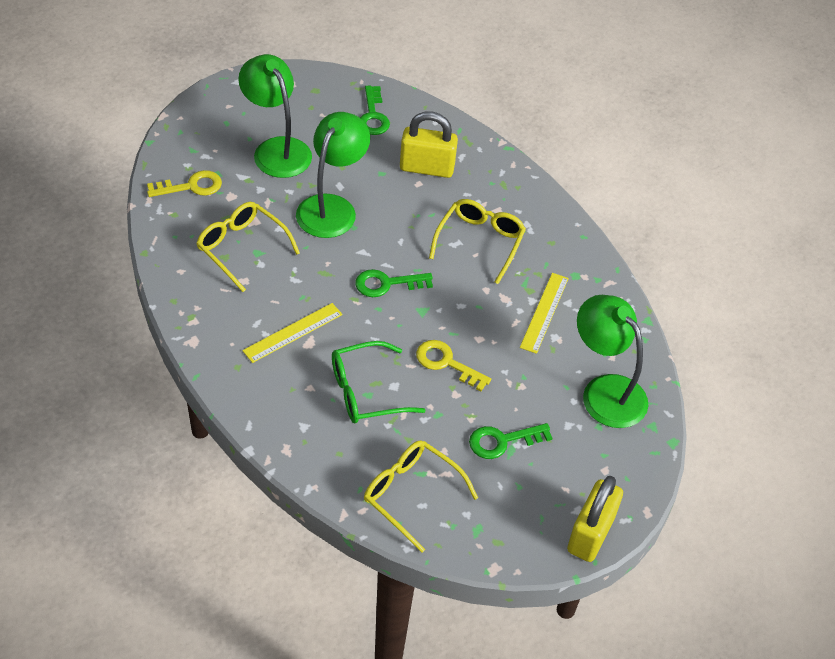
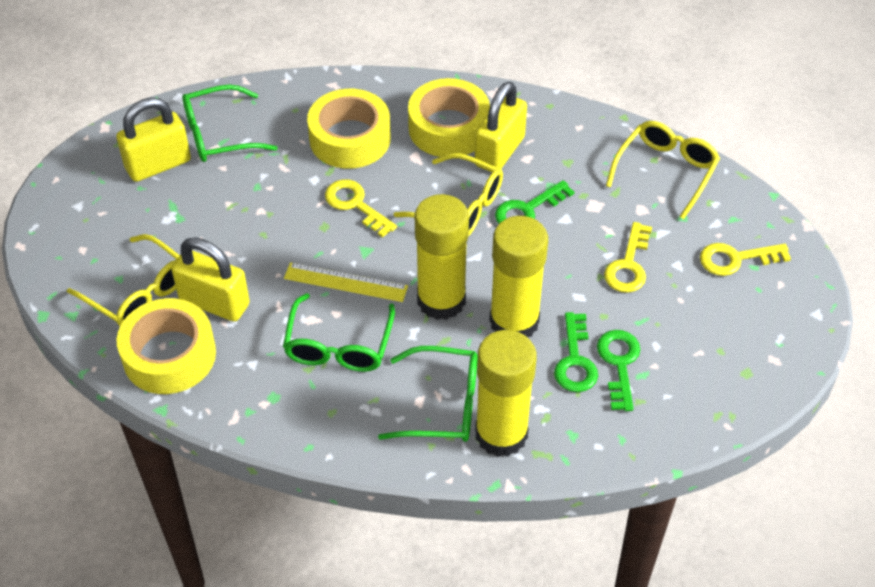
green glasses: 1 -> 3
green lamp: 3 -> 0
yellow glue stick: 0 -> 3
yellow key: 2 -> 3
yellow padlock: 2 -> 3
yellow ruler: 2 -> 1
yellow tape: 0 -> 3

